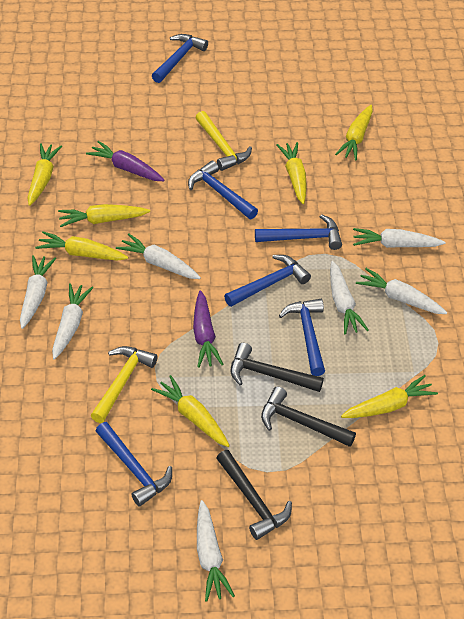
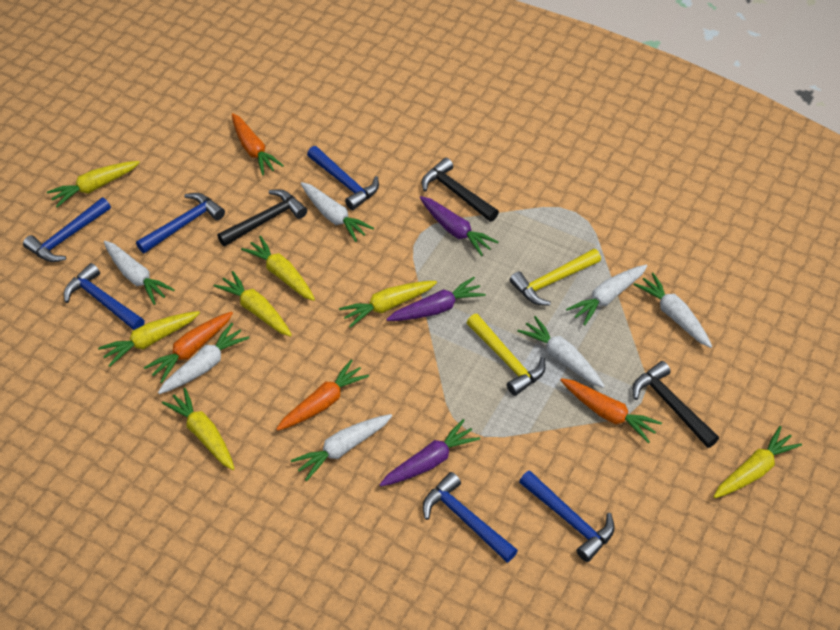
orange carrot: 0 -> 4
purple carrot: 2 -> 3

